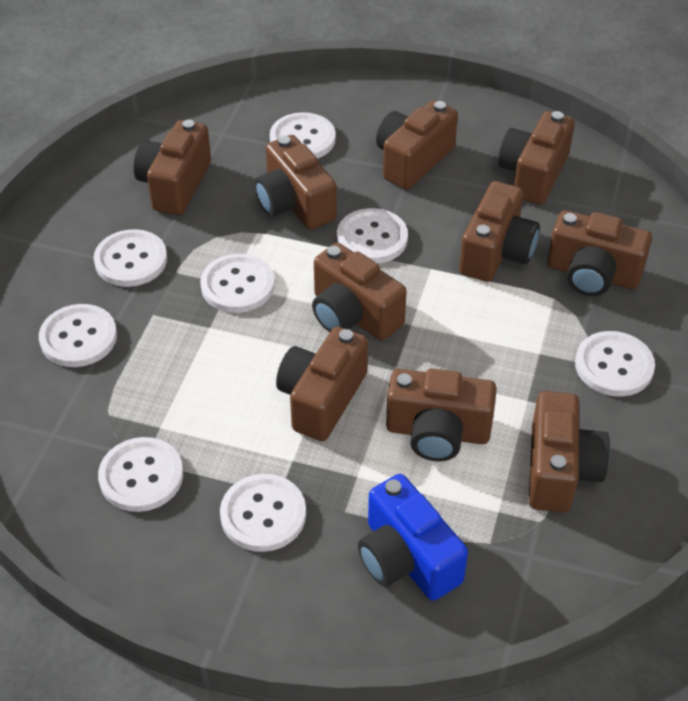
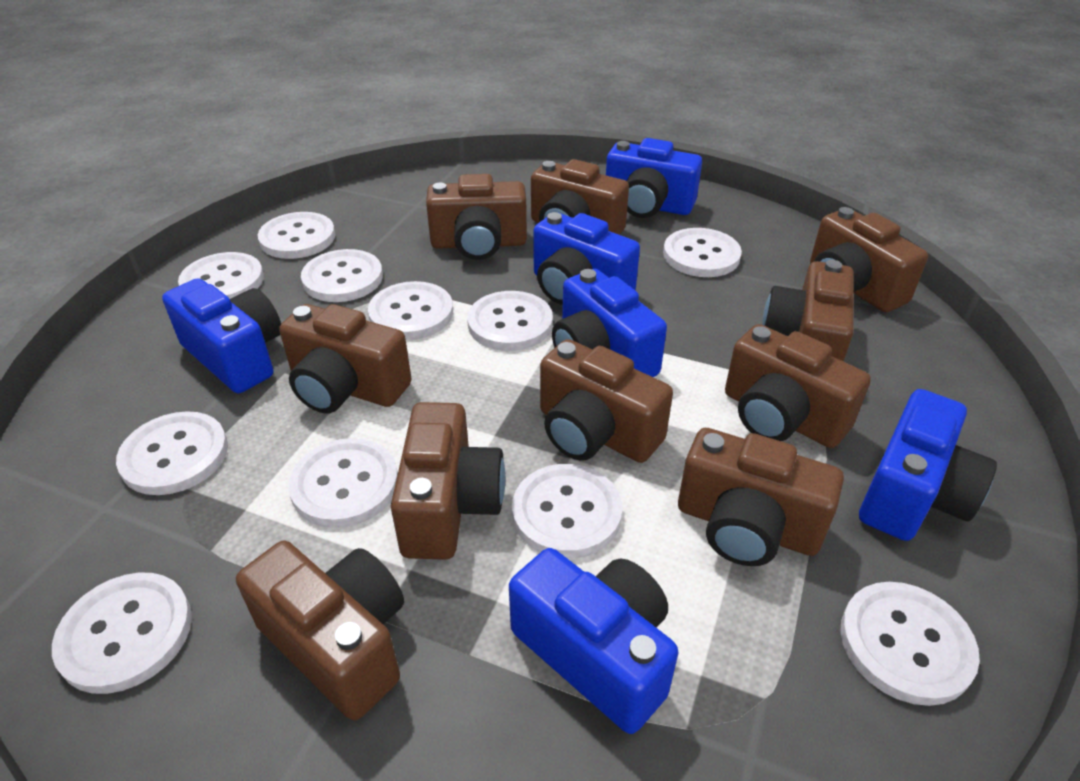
blue camera: 1 -> 6
white button: 8 -> 11

